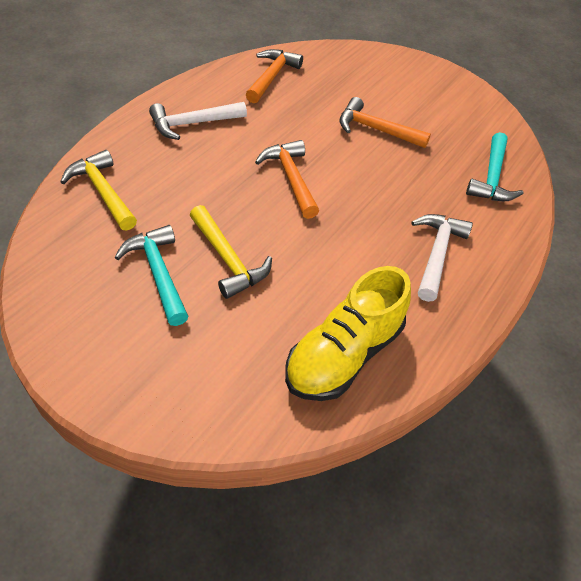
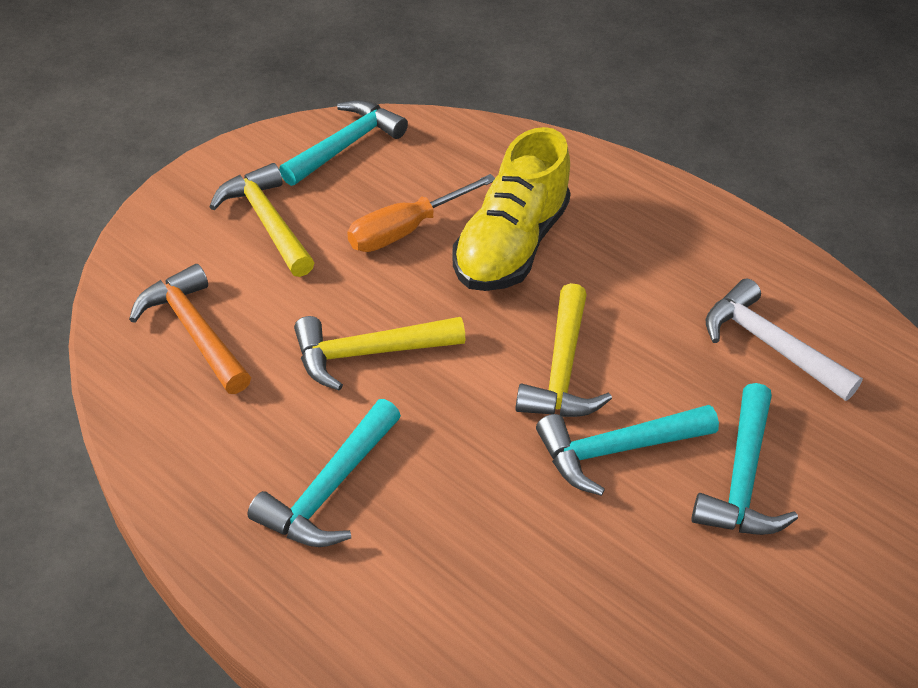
orange hammer: 3 -> 1
orange screwdriver: 0 -> 1
turquoise hammer: 2 -> 4
white hammer: 2 -> 1
yellow hammer: 2 -> 3

